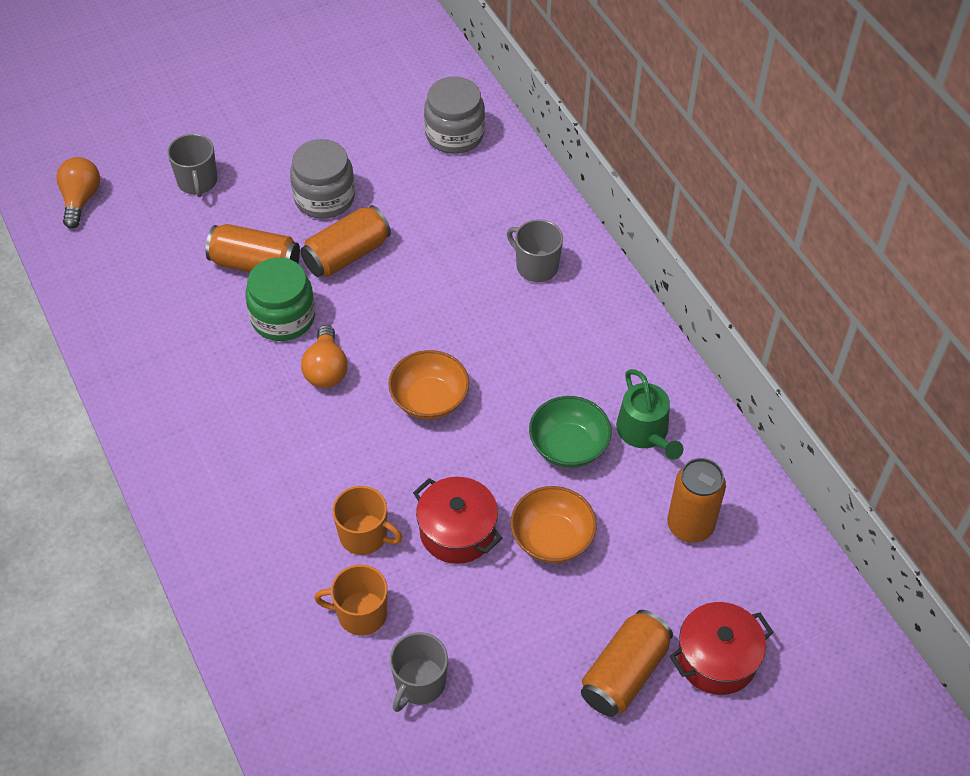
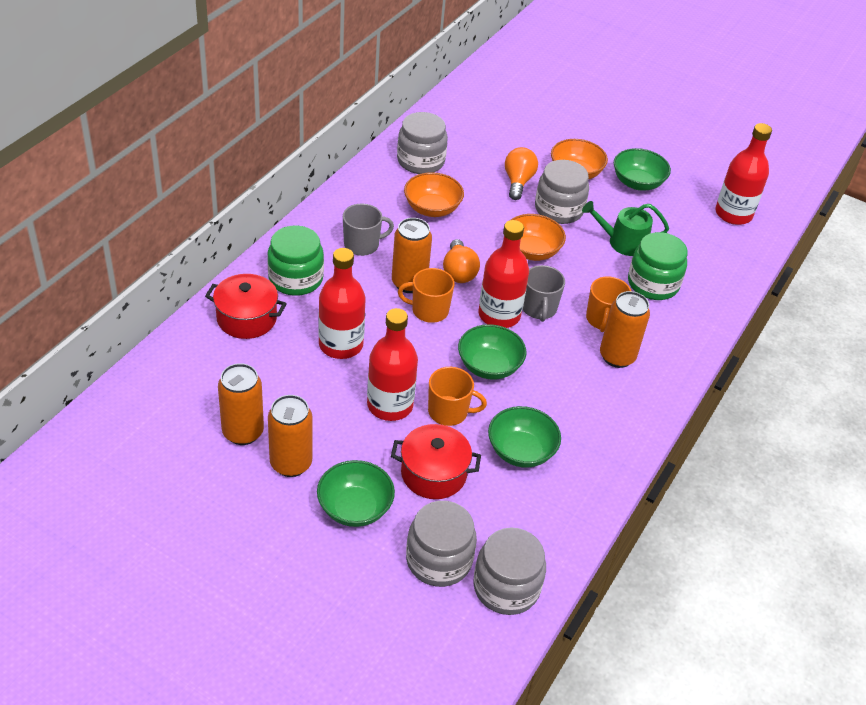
green bowl: 1 -> 4
green jar: 1 -> 2
grey jar: 2 -> 4
grey mug: 3 -> 2
orange bowl: 2 -> 3
orange mug: 2 -> 3
red bottle: 0 -> 4

